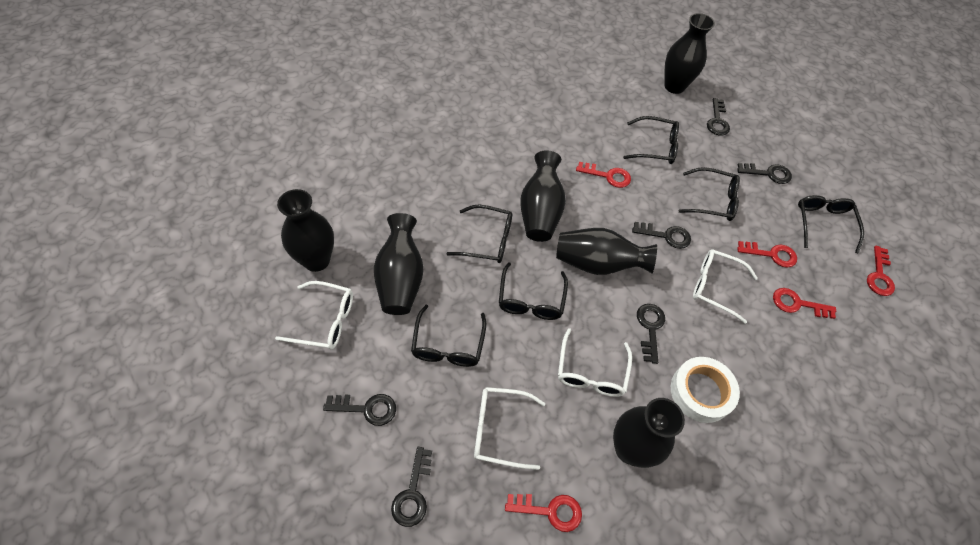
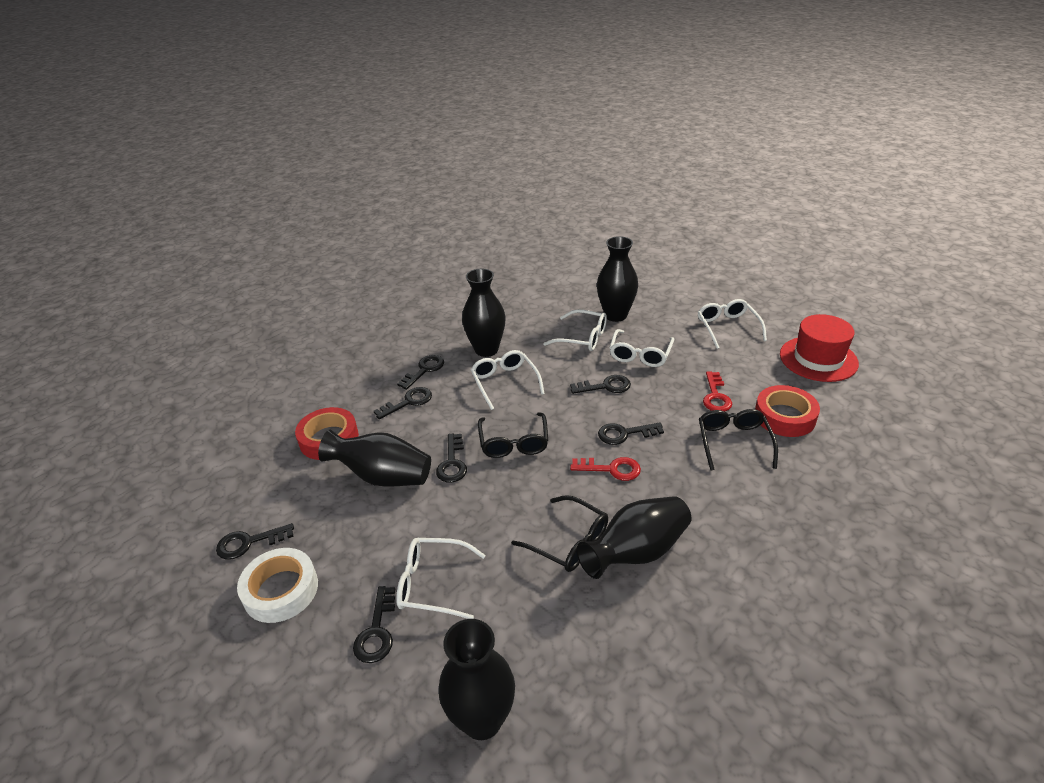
black glasses: 6 -> 3
black key: 6 -> 7
black vase: 6 -> 5
red hat: 0 -> 1
red key: 5 -> 2
red tape: 0 -> 2
white glasses: 4 -> 5

